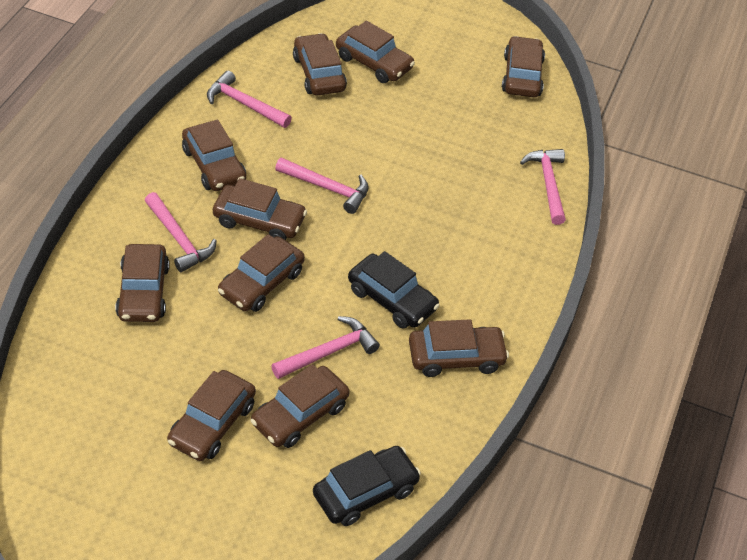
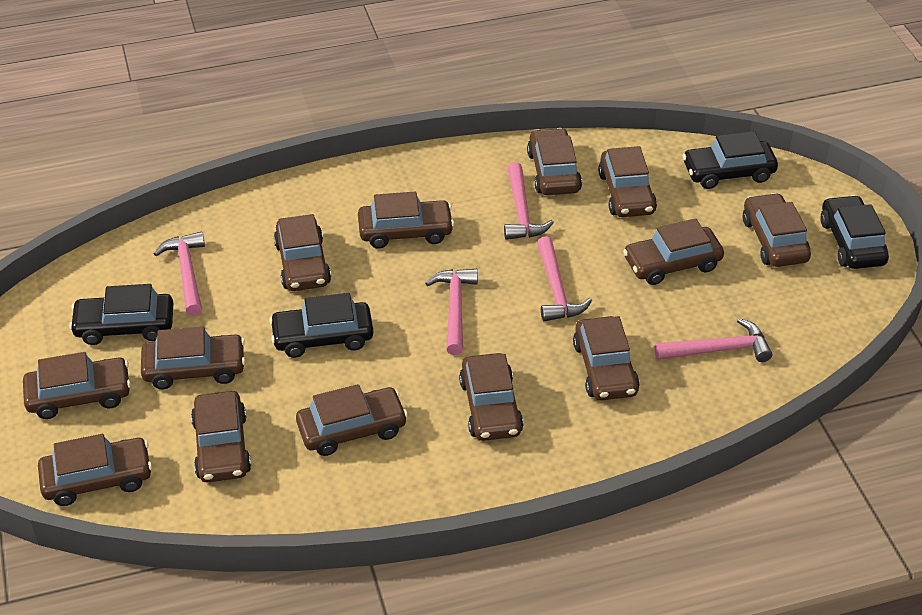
black car: 2 -> 4
brown car: 10 -> 13

